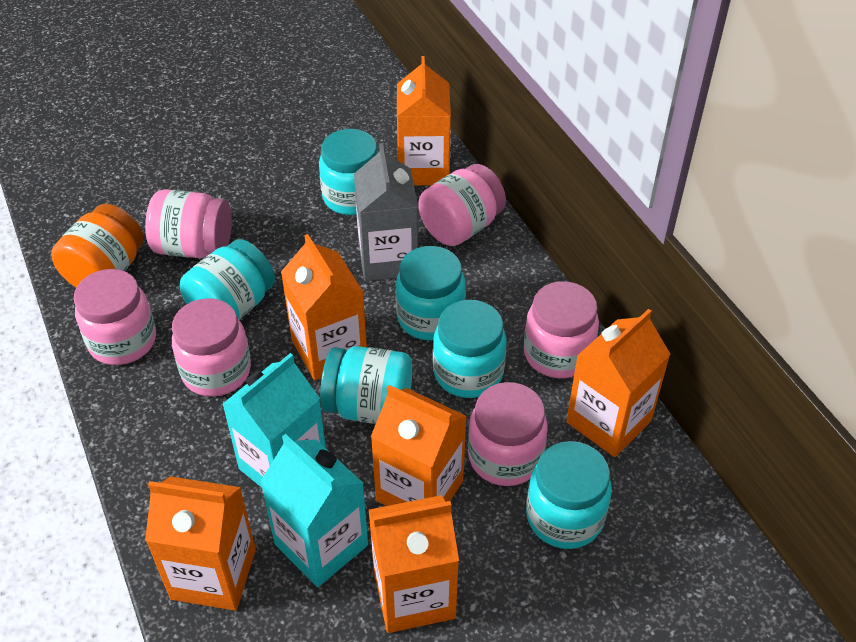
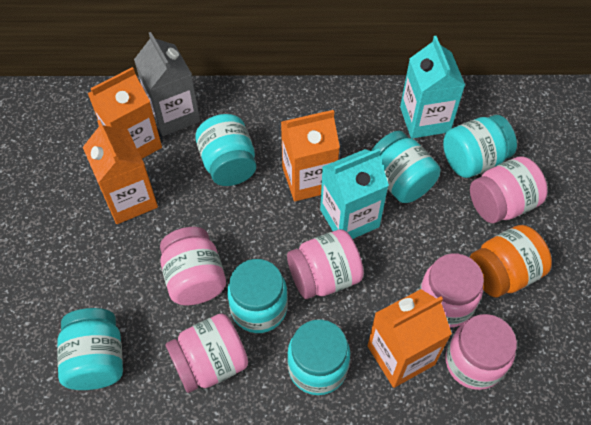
orange carton: 6 -> 4

